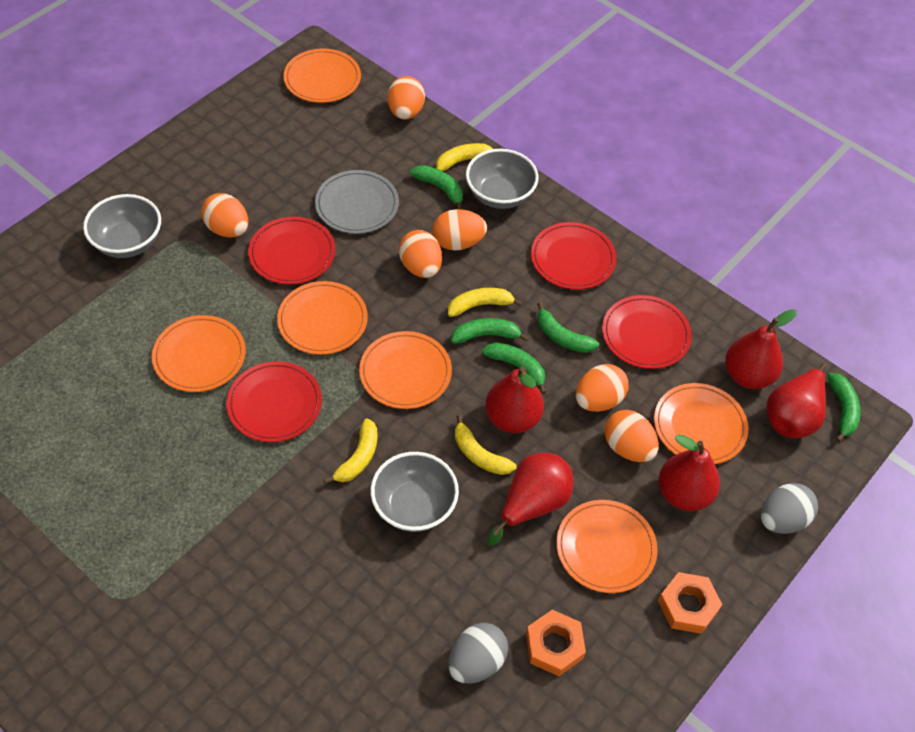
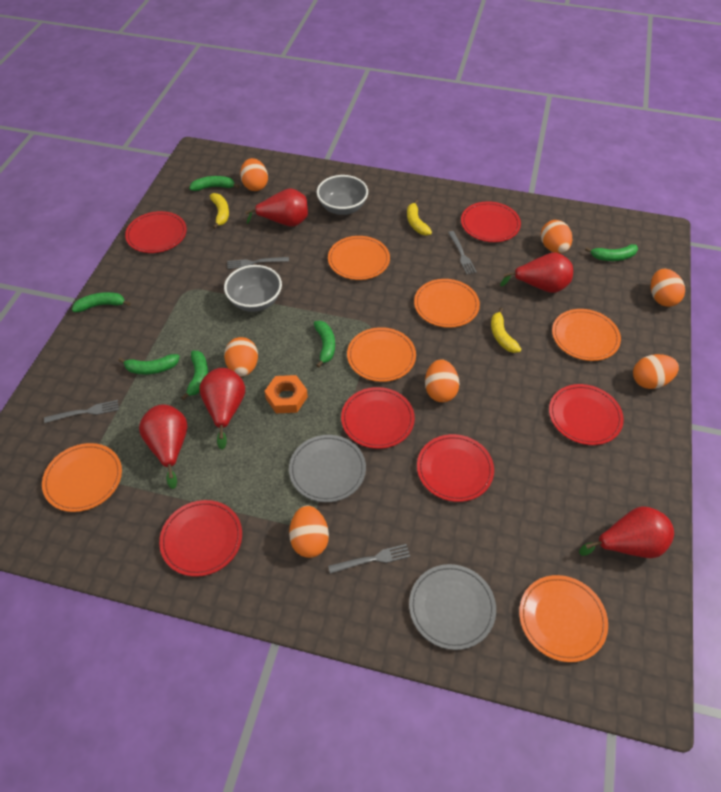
green banana: 5 -> 6
grey bowl: 3 -> 2
grey egg: 2 -> 0
grey fork: 0 -> 4
grey plate: 1 -> 2
orange egg: 6 -> 7
orange nut: 2 -> 1
red plate: 4 -> 6
yellow banana: 4 -> 3

